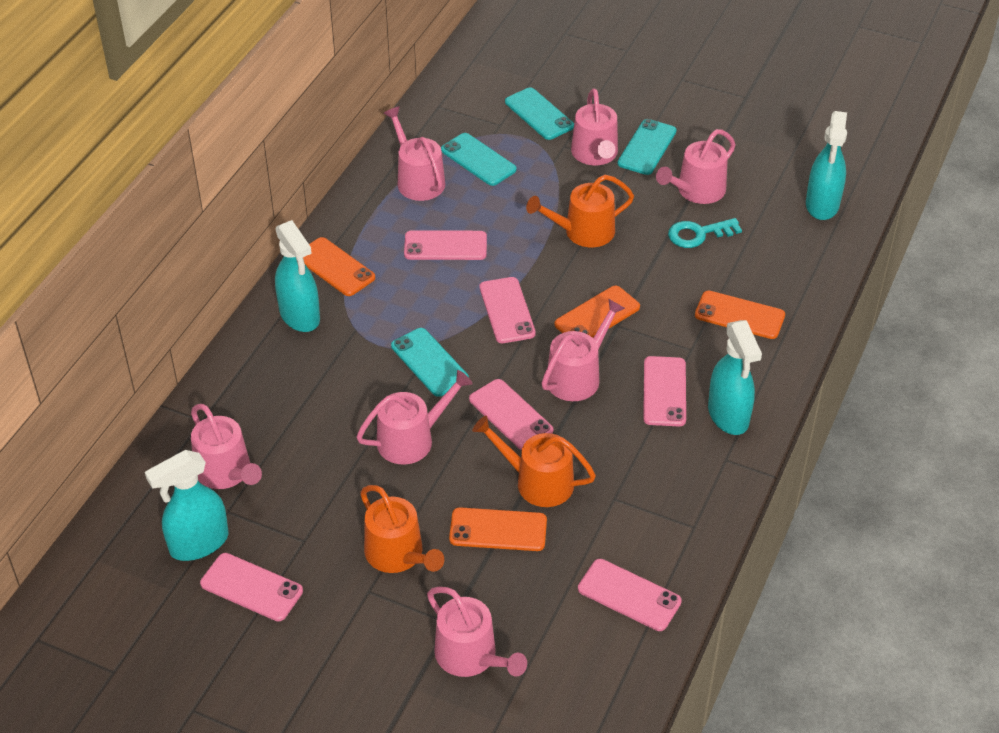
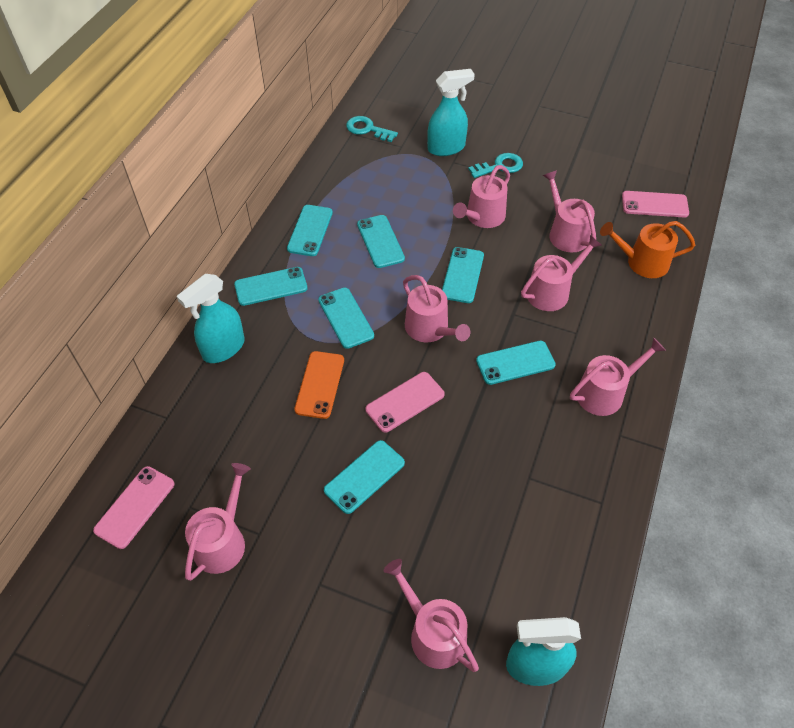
orange phone: 4 -> 1
orange watering can: 3 -> 1
pink phone: 6 -> 3
turquoise key: 1 -> 2
turquoise phone: 4 -> 7
turquoise spray bottle: 4 -> 3

